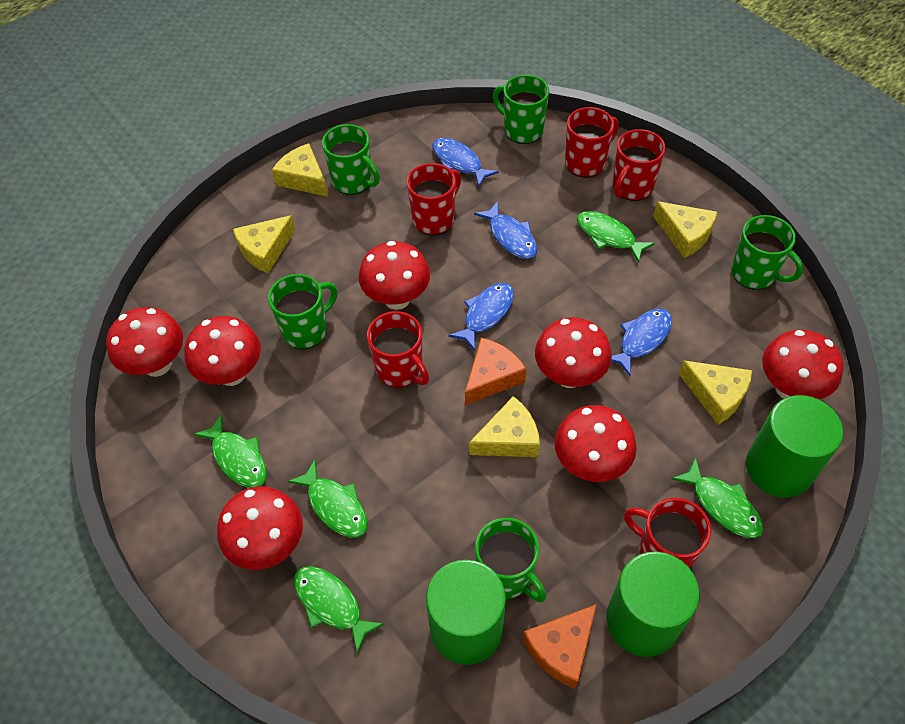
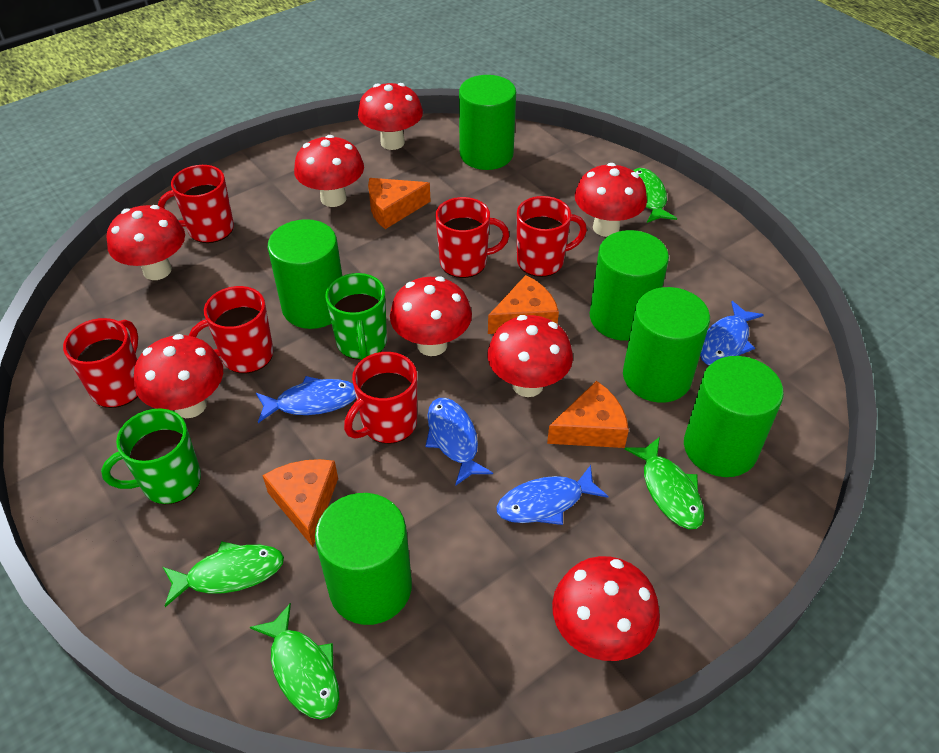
green cylinder: 3 -> 6
green fish: 5 -> 4
green mug: 5 -> 2
orange cheese: 2 -> 4
red mug: 5 -> 6
red mushroom: 7 -> 8
yellow cheese: 5 -> 0

